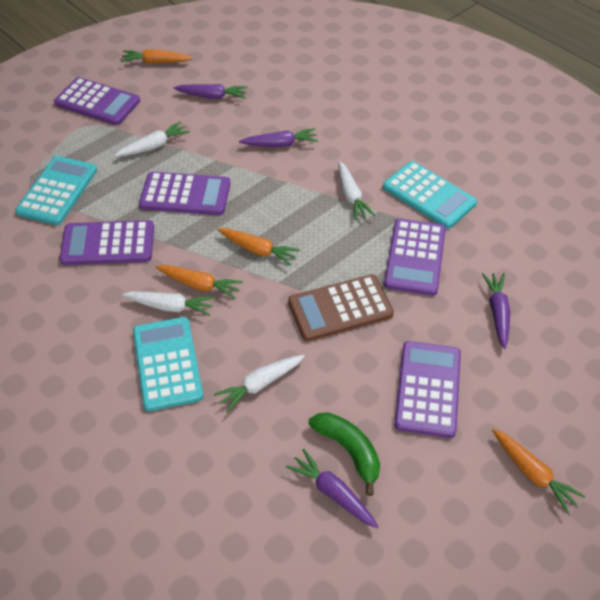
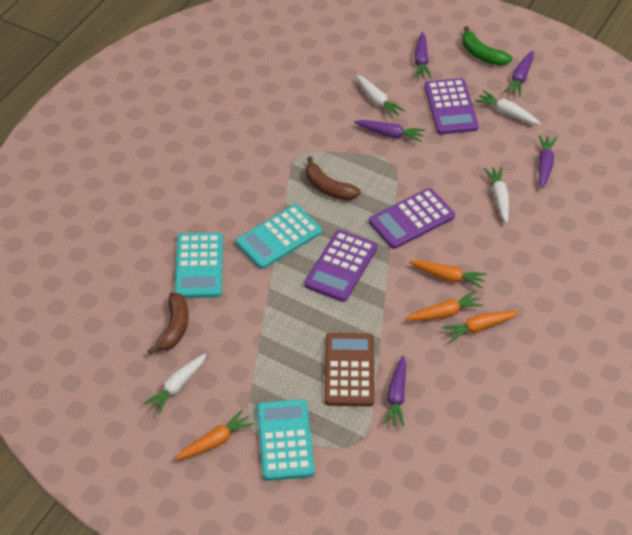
brown banana: 0 -> 2
purple calculator: 5 -> 3
purple carrot: 4 -> 5

